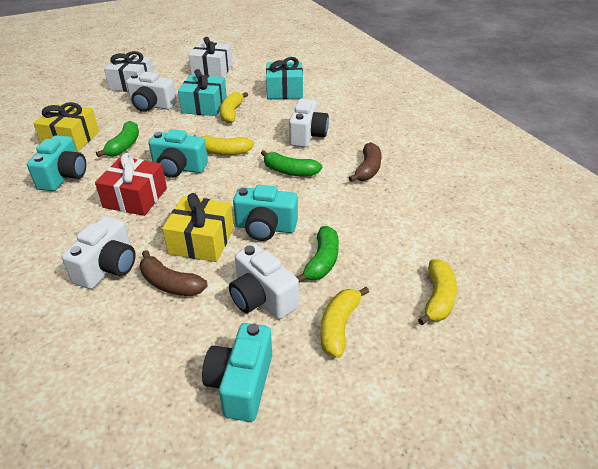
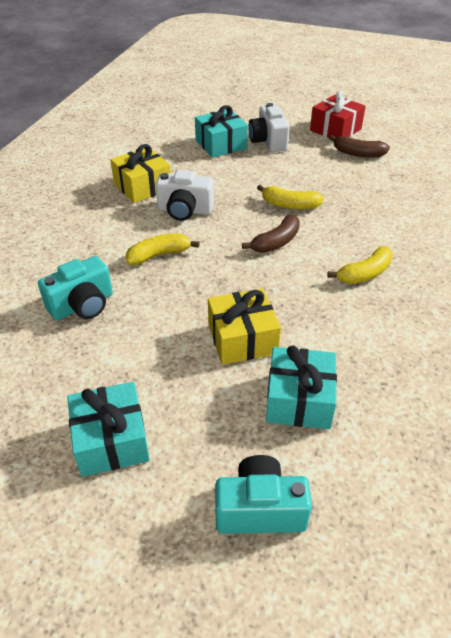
green banana: 3 -> 0
turquoise camera: 4 -> 2
turquoise gift: 2 -> 3
white camera: 4 -> 2
white gift: 2 -> 0
yellow banana: 4 -> 3

